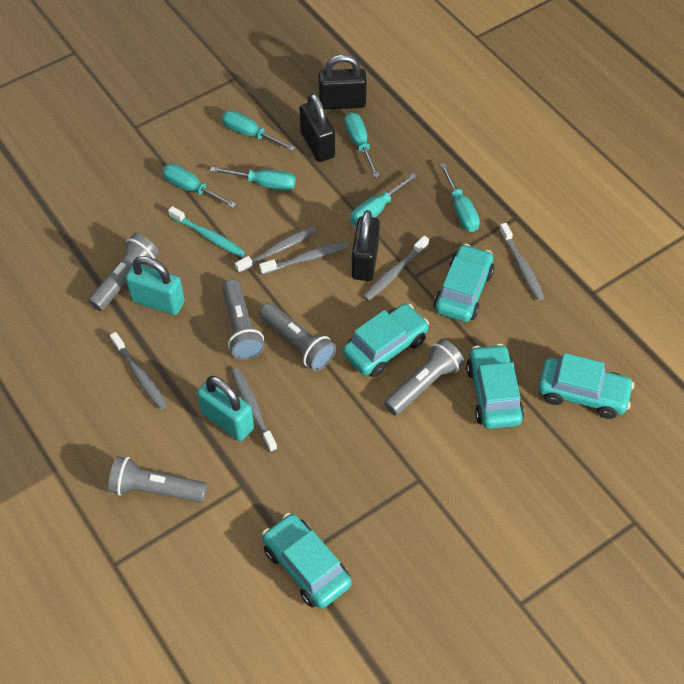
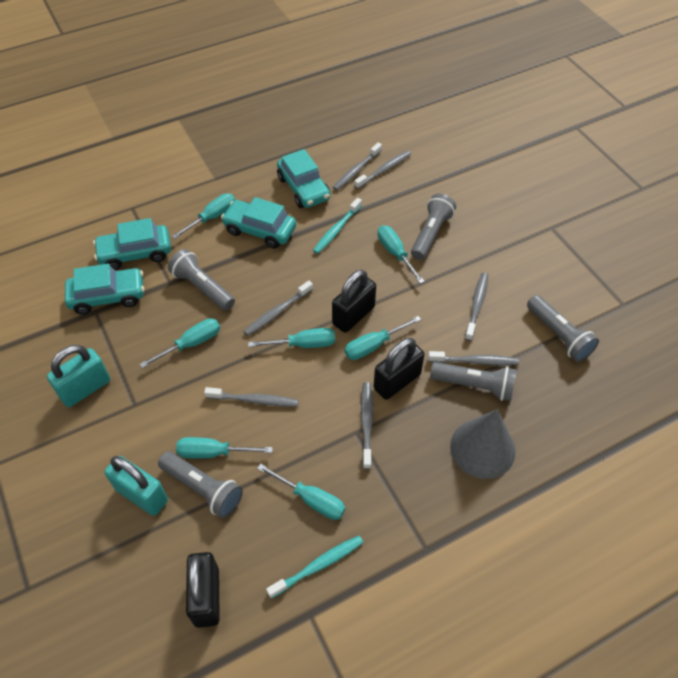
grey cone: 0 -> 1
grey toothbrush: 6 -> 7
turquoise car: 5 -> 4
turquoise screwdriver: 6 -> 7
turquoise toothbrush: 1 -> 2

